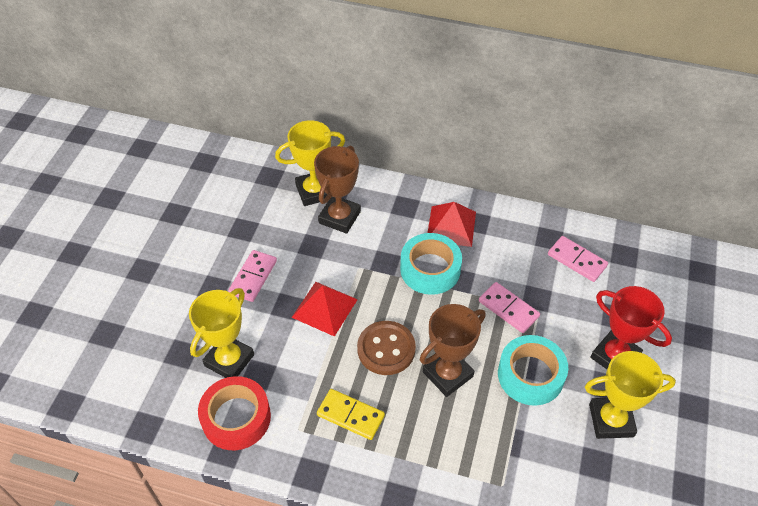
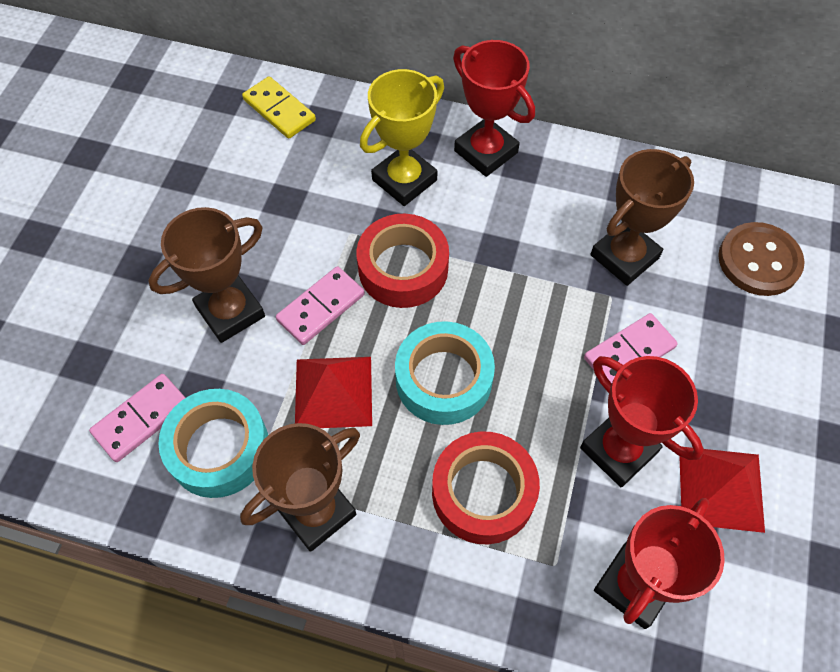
brown trophy: 2 -> 3
red tape: 1 -> 2
red trophy: 1 -> 3
yellow trophy: 3 -> 1

